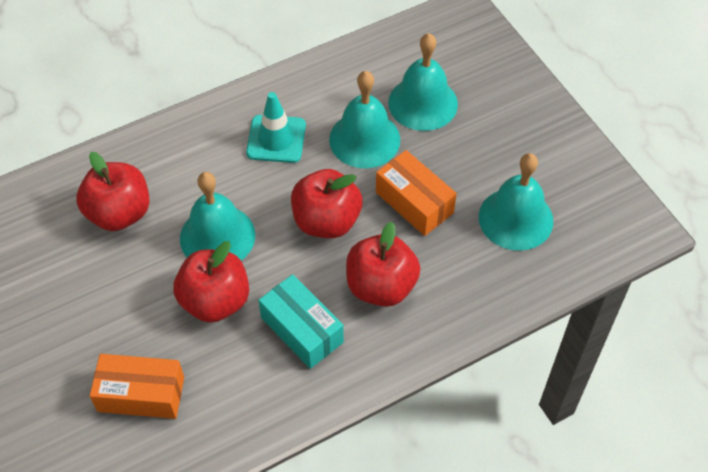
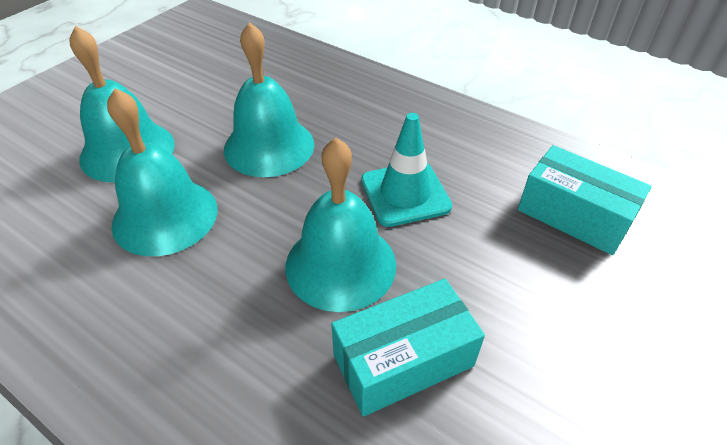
orange box: 2 -> 0
red apple: 4 -> 0
turquoise box: 1 -> 2

